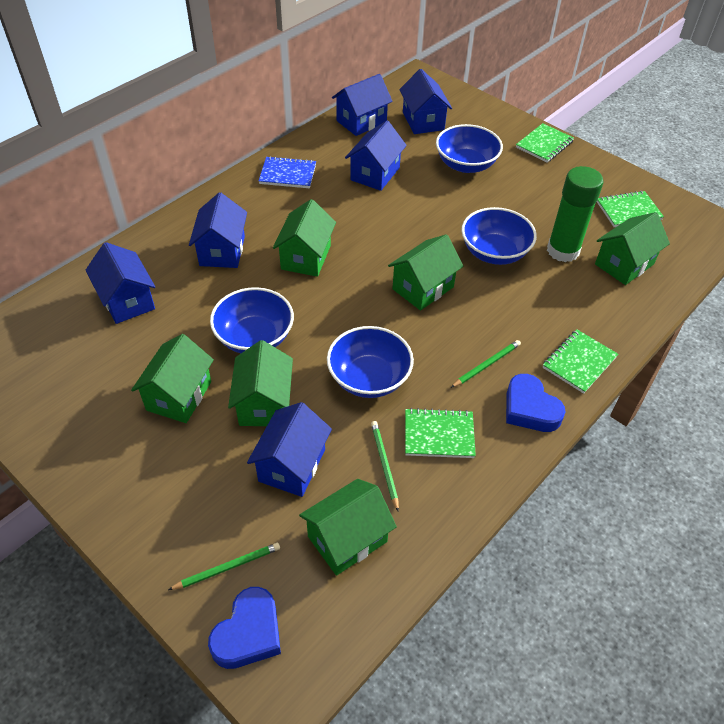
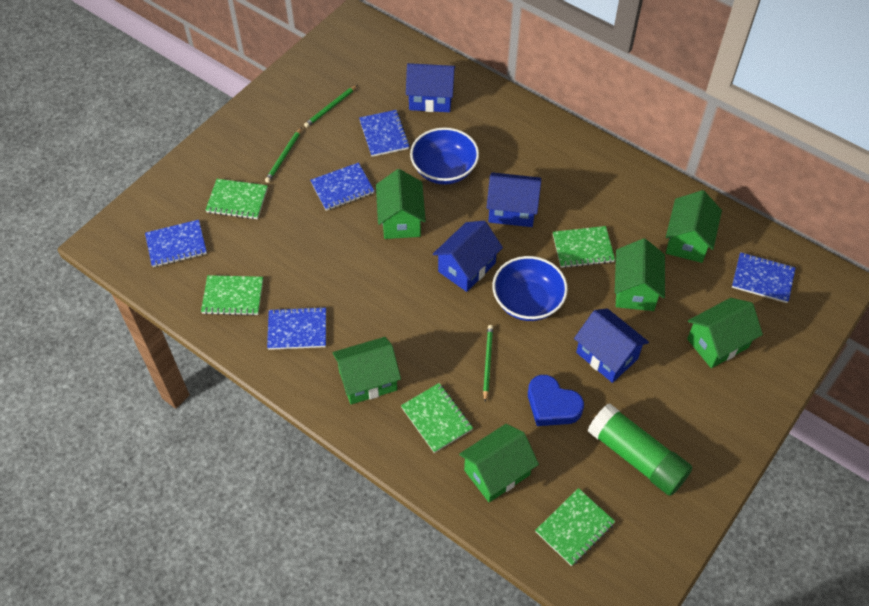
blue bowl: 4 -> 2
blue heart: 2 -> 1
blue house: 6 -> 4
blue notebook: 1 -> 5
green notebook: 4 -> 5

